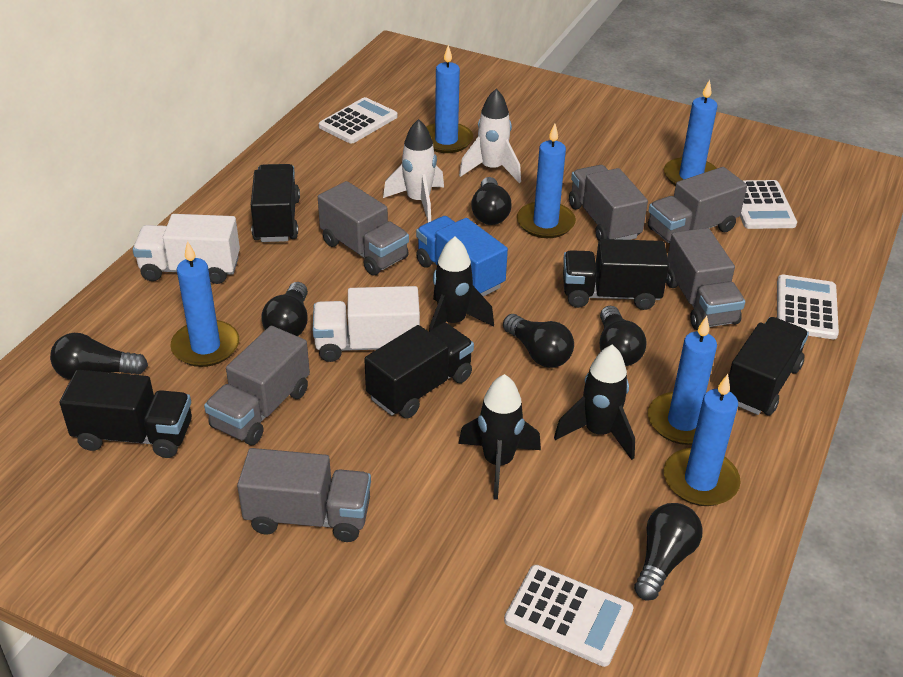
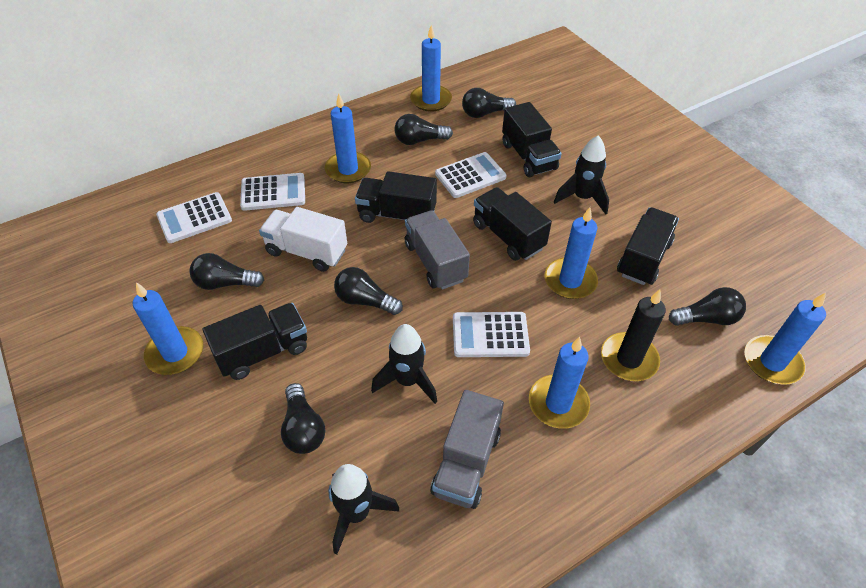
black candle: 0 -> 1
blue truck: 1 -> 0
grey truck: 6 -> 2
white rocket: 2 -> 0
white truck: 2 -> 1

